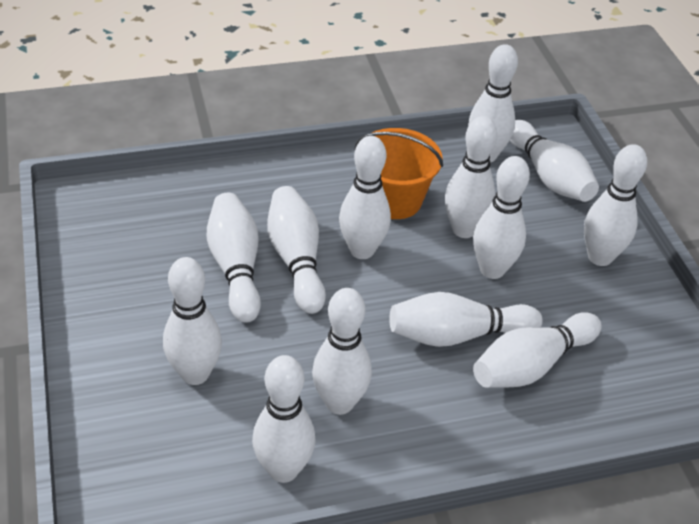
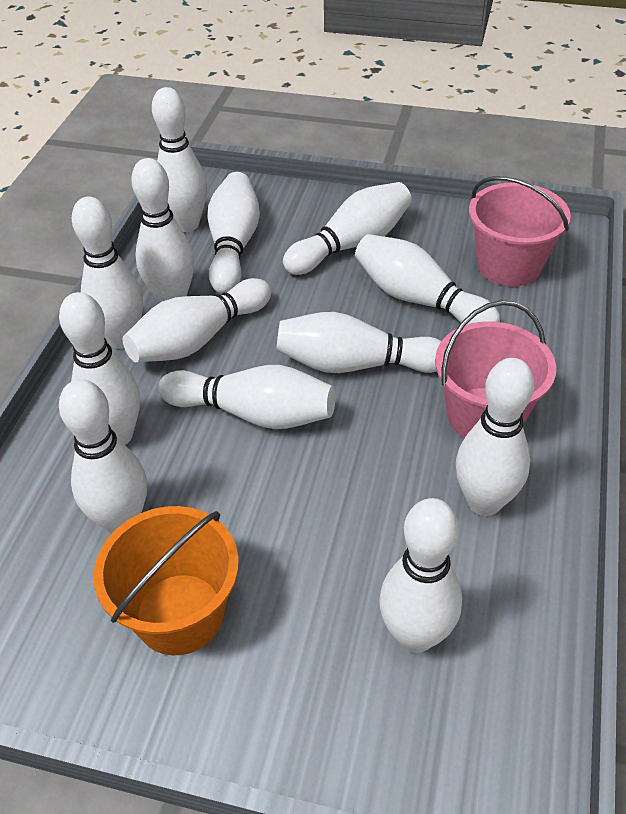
pink bucket: 0 -> 2

